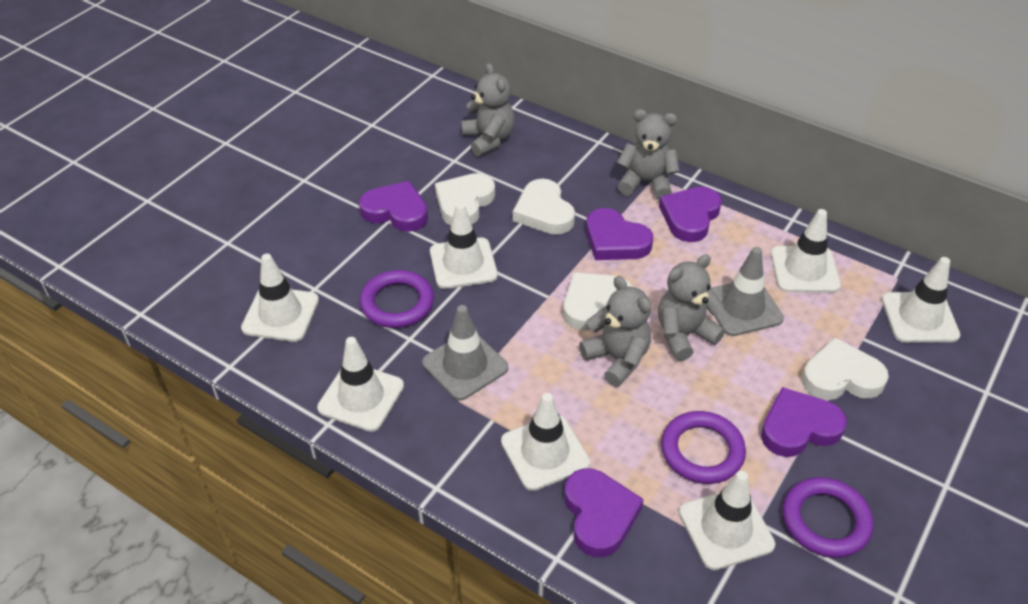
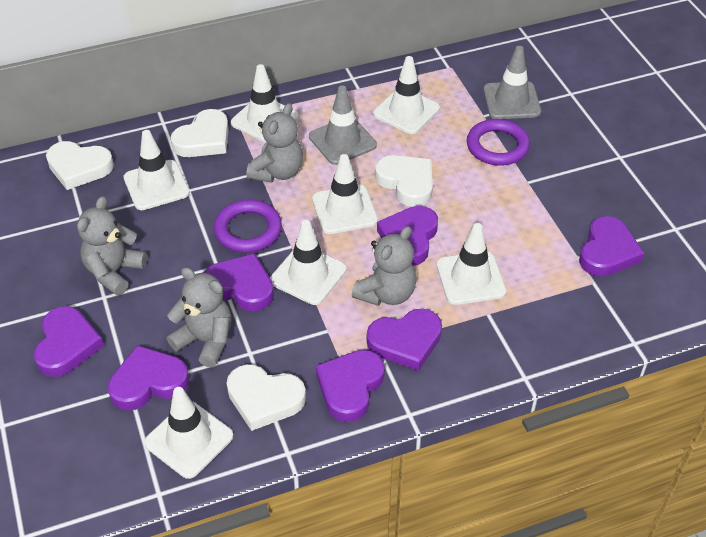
purple heart: 5 -> 7
purple ring: 3 -> 2

